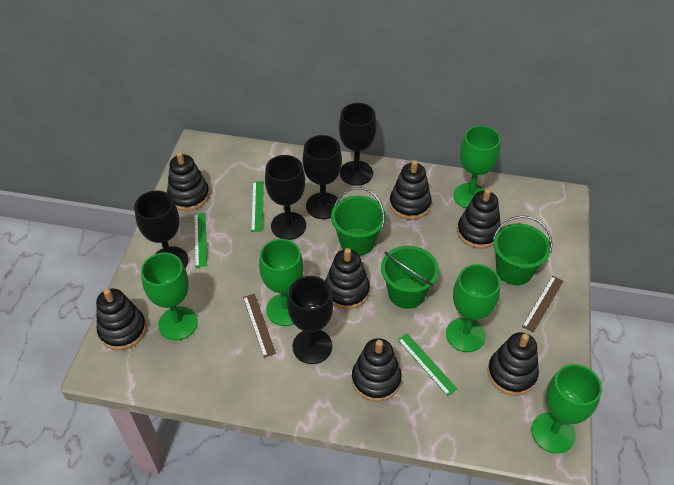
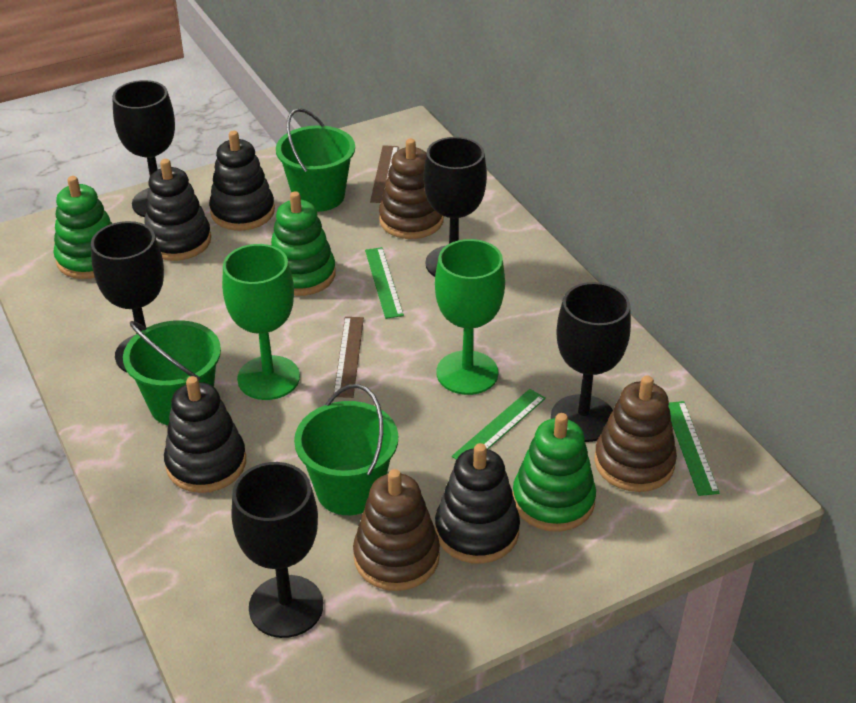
black stacking toy: 7 -> 4
brown stacking toy: 0 -> 3
green goblet: 5 -> 2
green stacking toy: 0 -> 3

